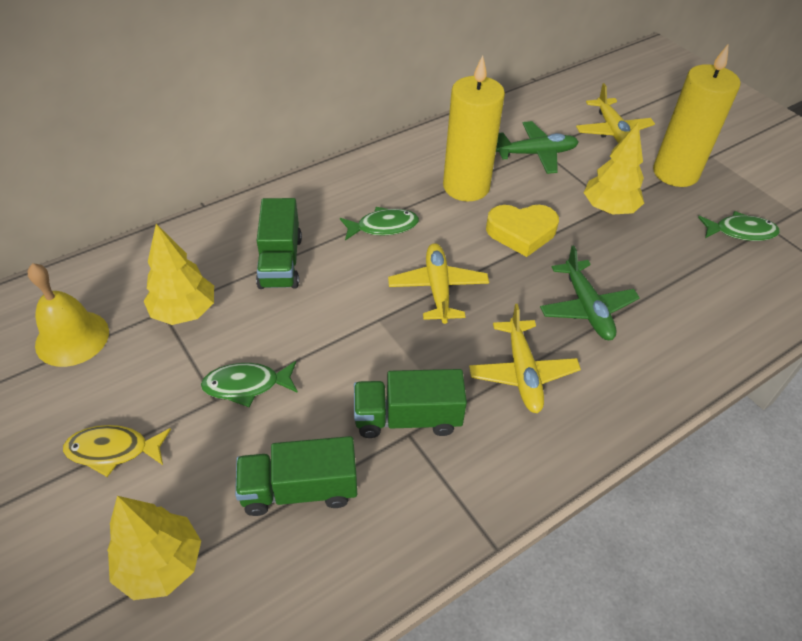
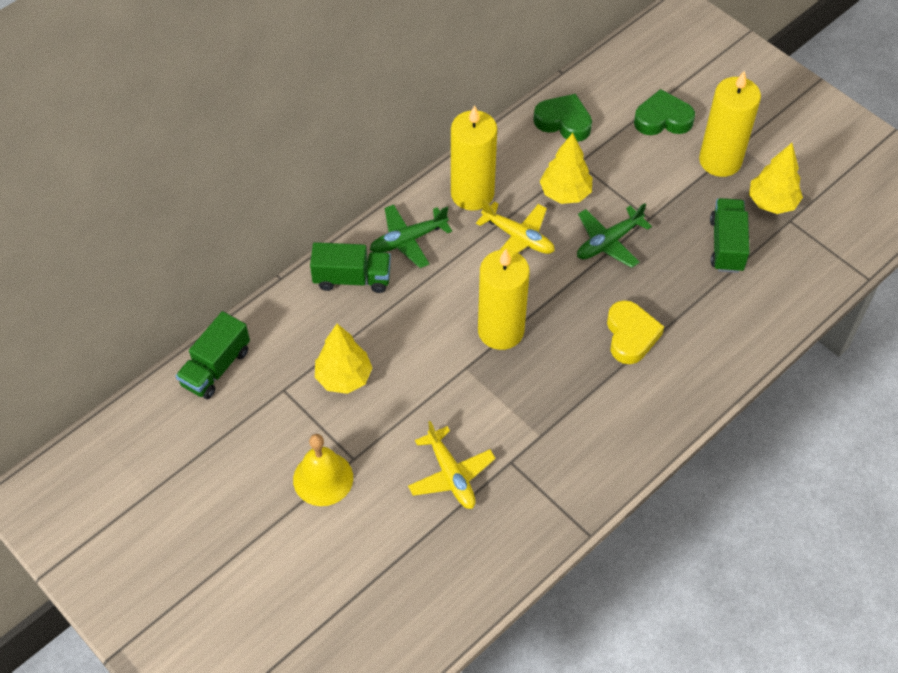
green fish: 3 -> 0
green heart: 0 -> 2
yellow candle: 2 -> 3
yellow fish: 1 -> 0
yellow plane: 3 -> 2

